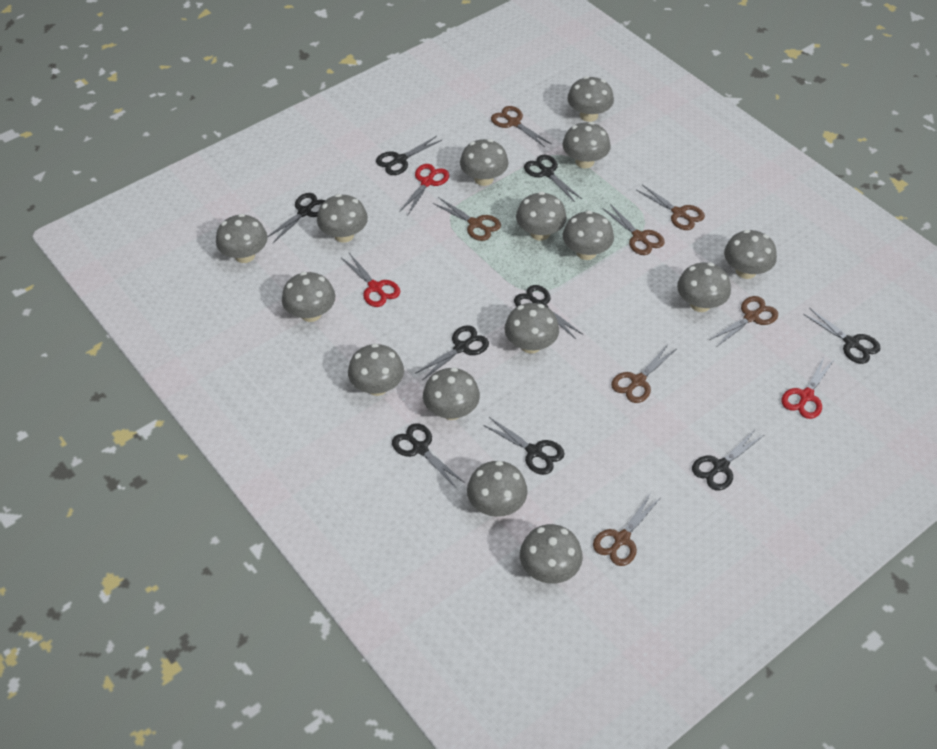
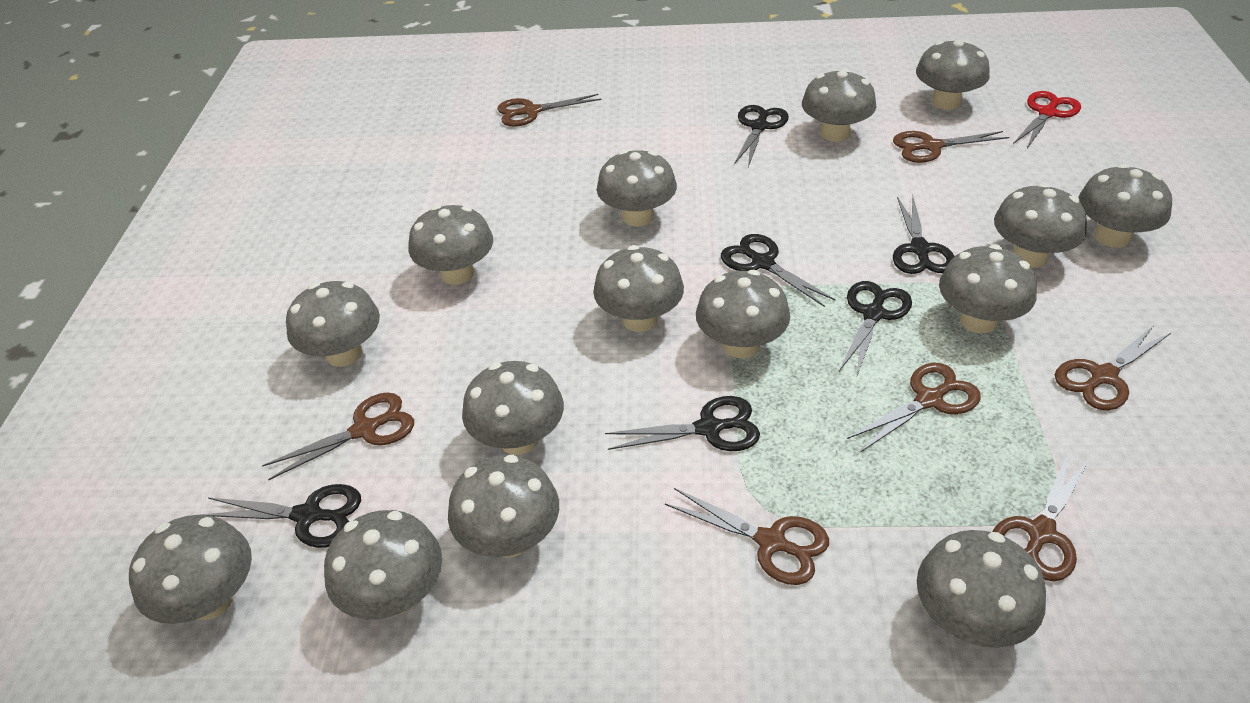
black scissors: 9 -> 6
red scissors: 3 -> 1

